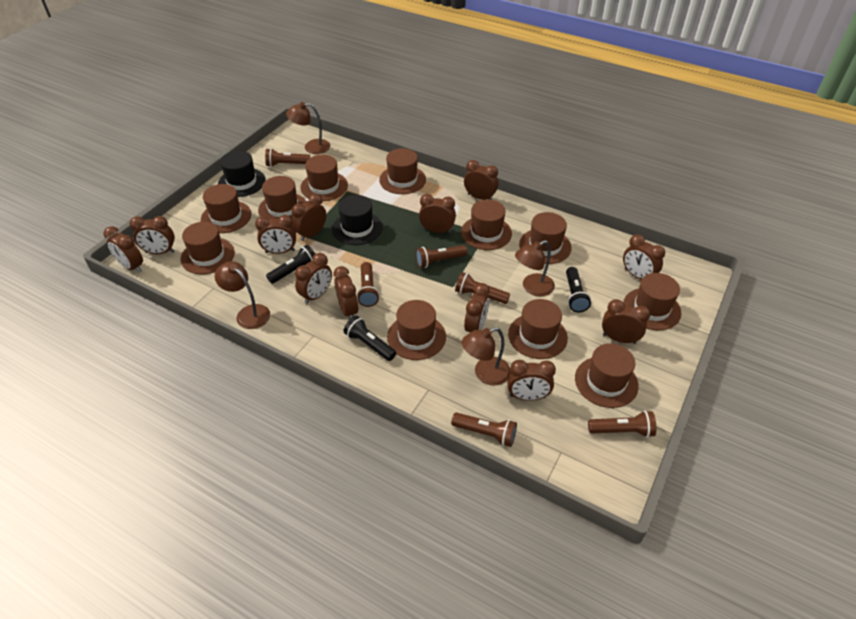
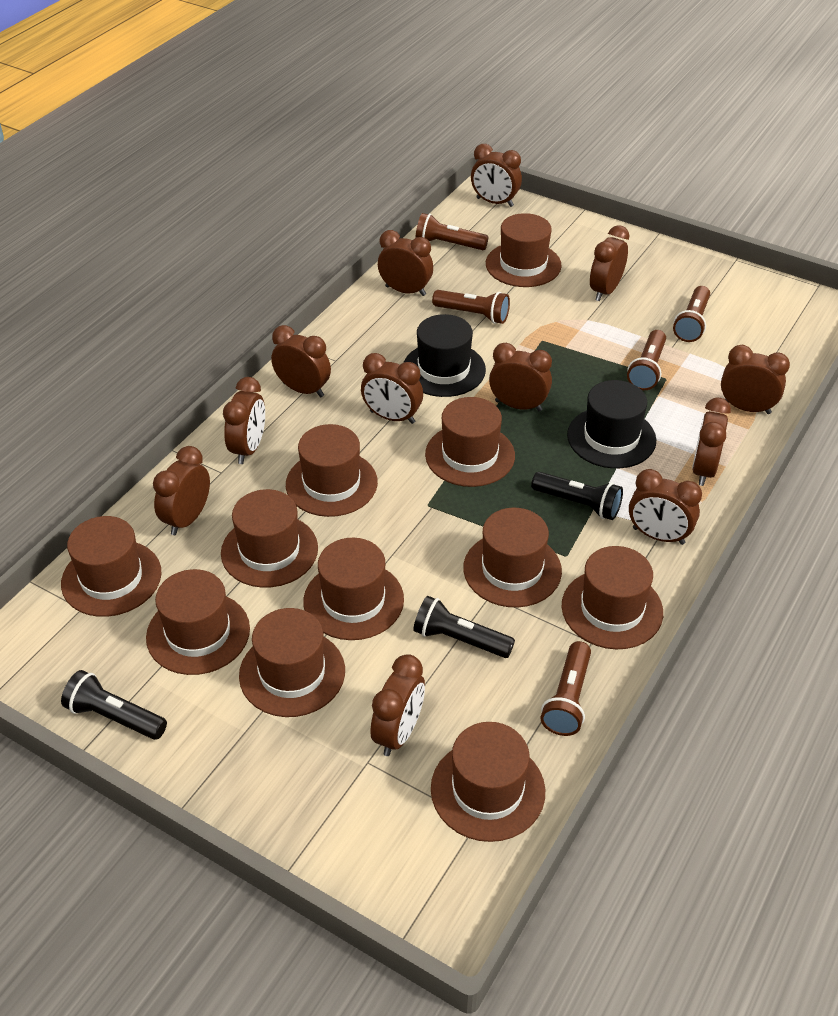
brown flashlight: 6 -> 5
brown lamp: 4 -> 0

